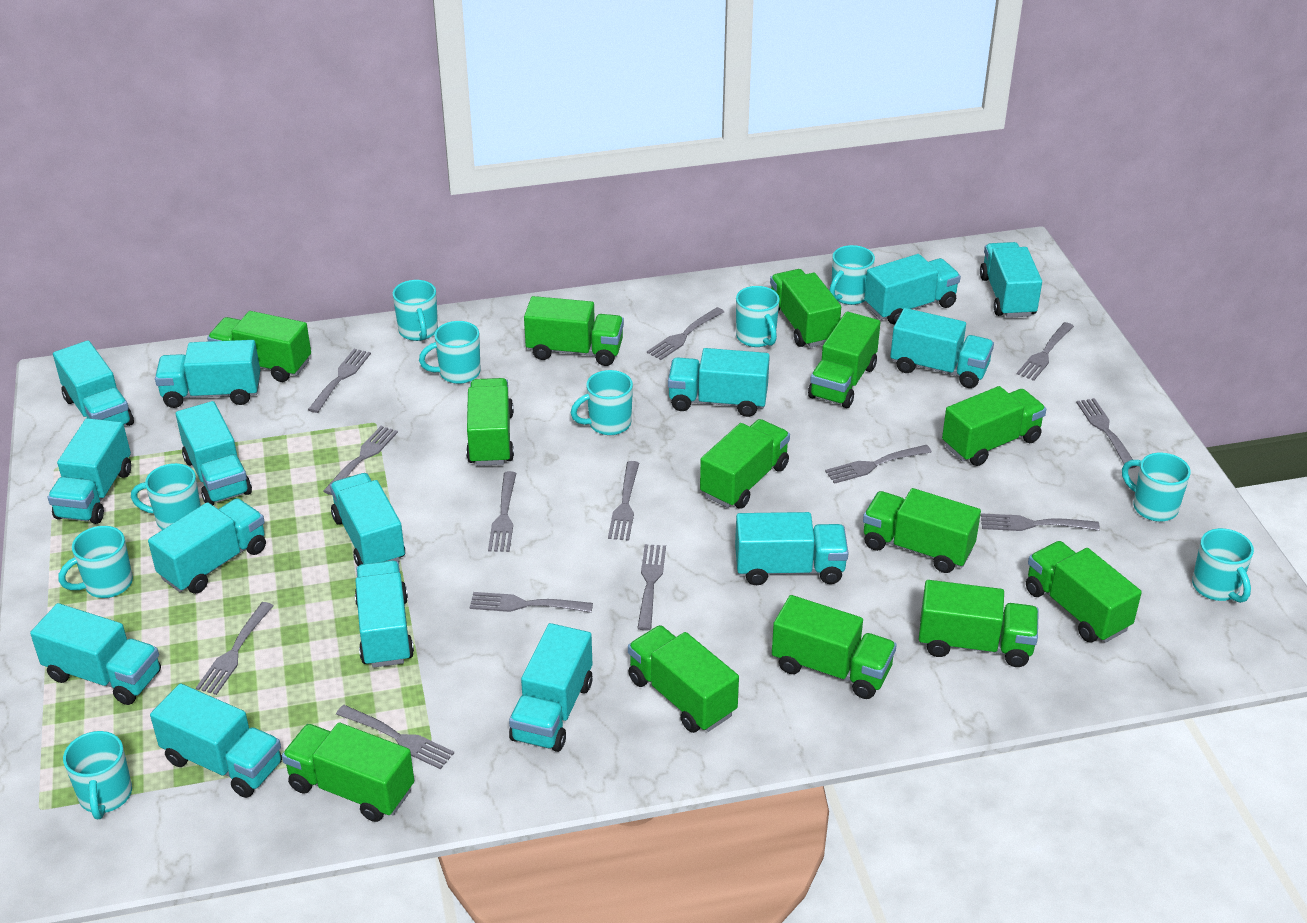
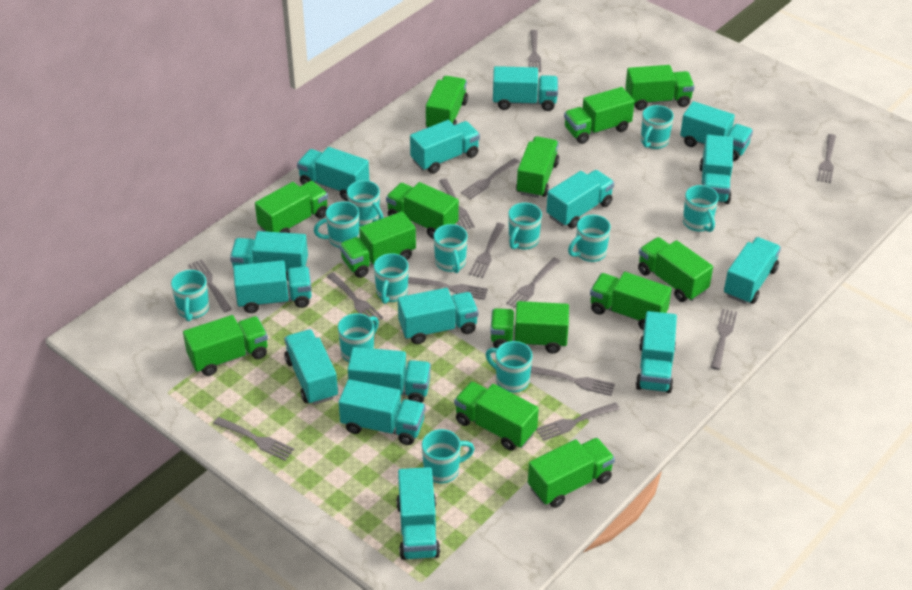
turquoise mug: 10 -> 12

